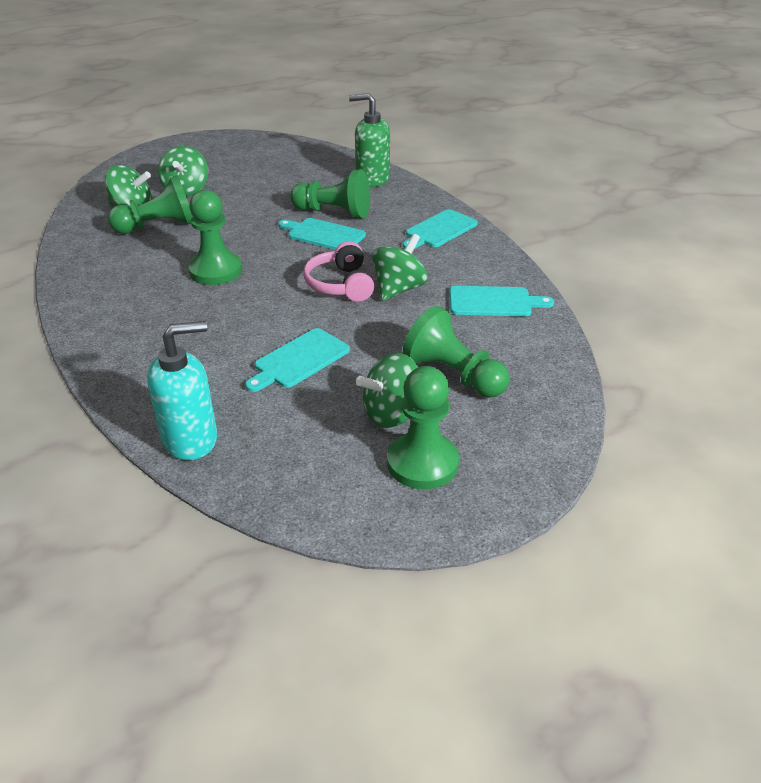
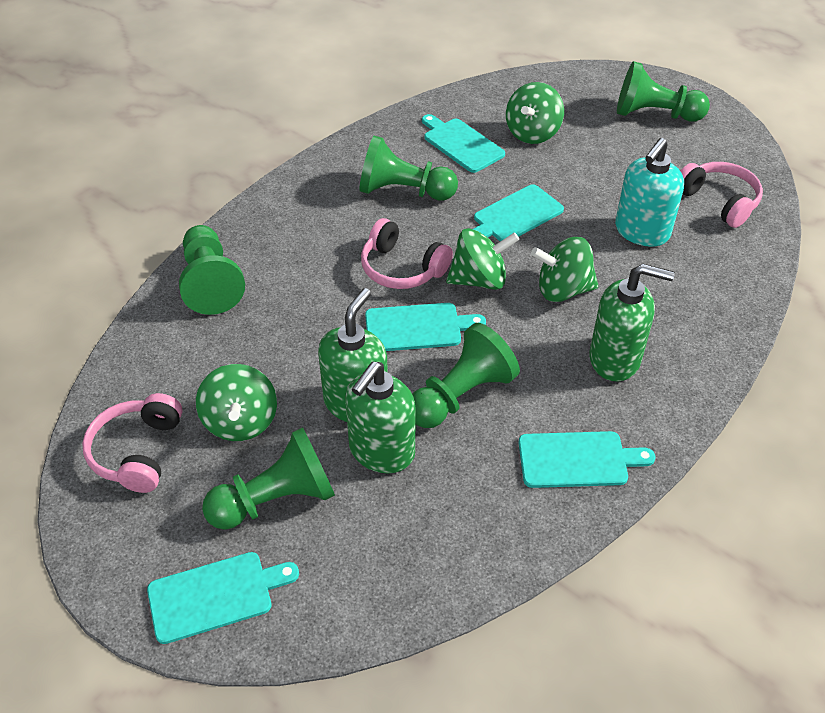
green soap dispenser: 1 -> 3
pink headphones: 1 -> 3
turquoise cutting board: 4 -> 5

